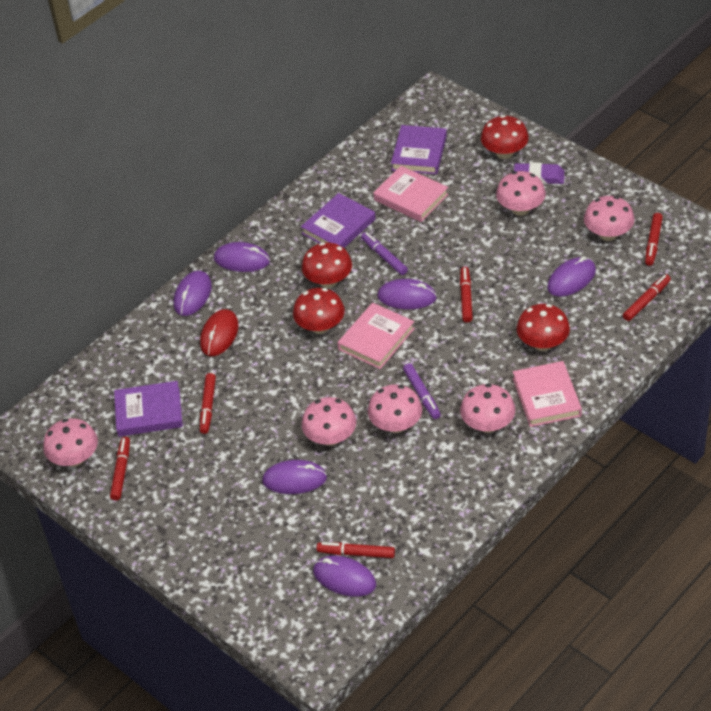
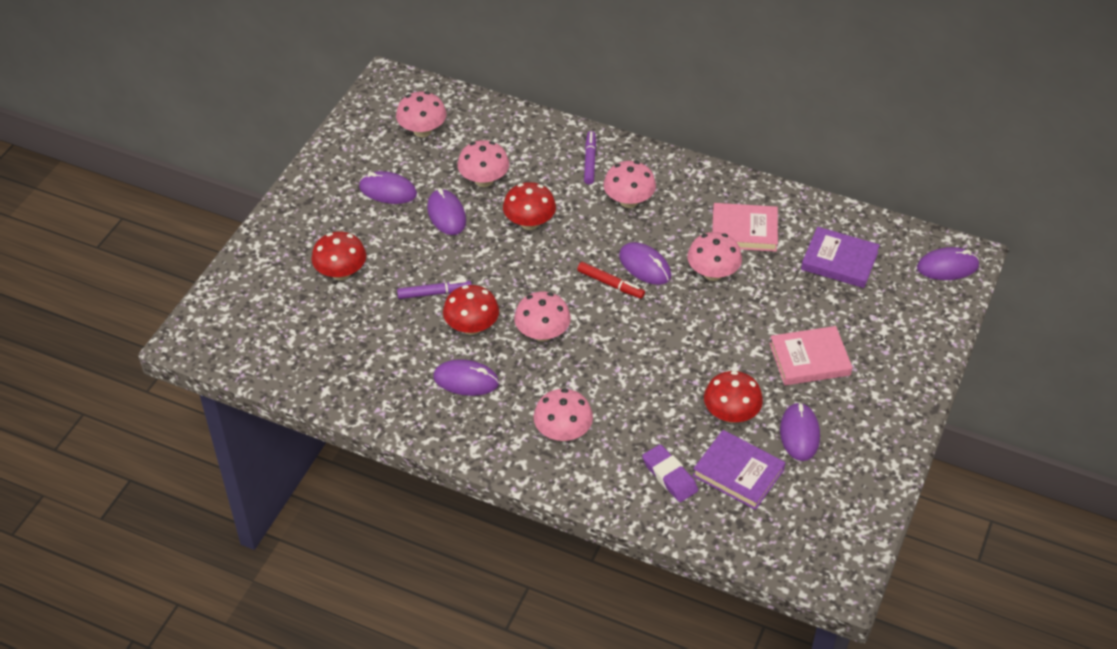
pink book: 3 -> 2
purple book: 3 -> 2
red marker: 6 -> 1
red mouse: 1 -> 0

